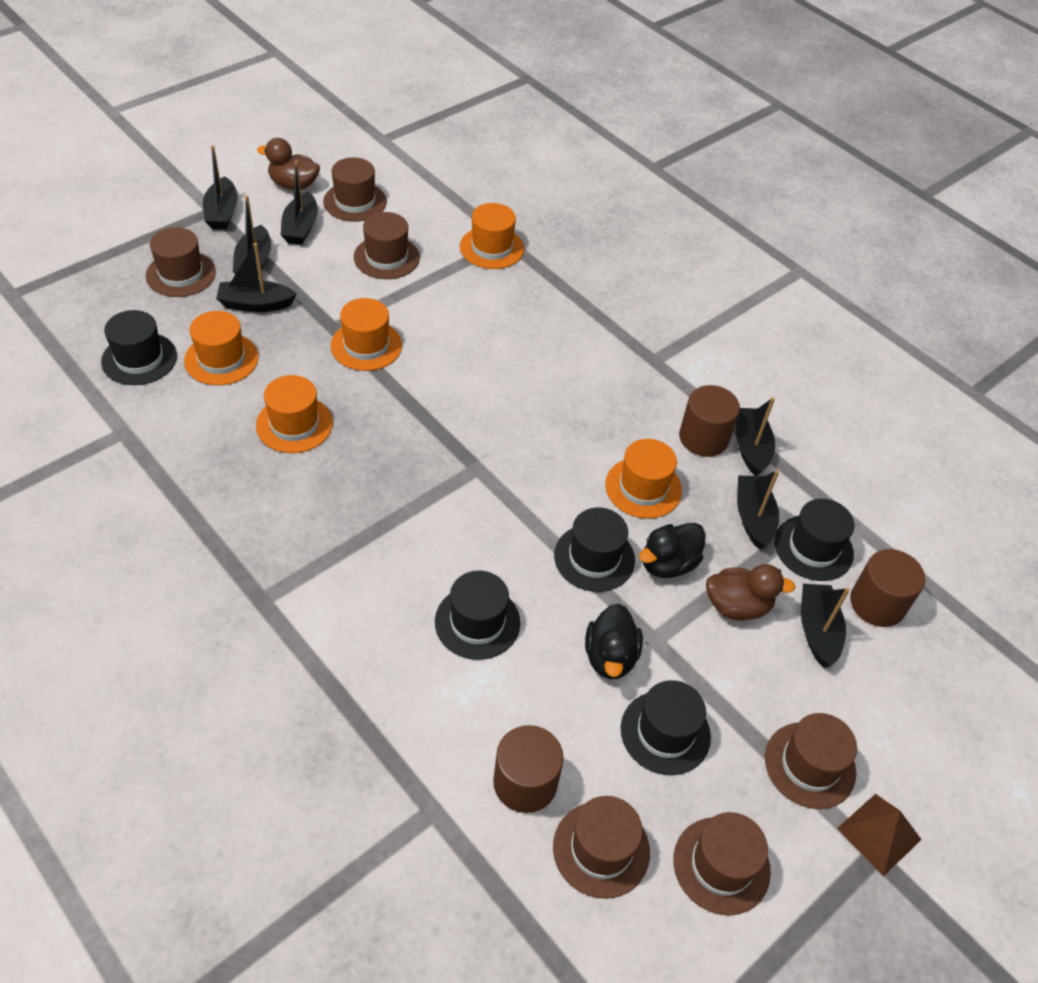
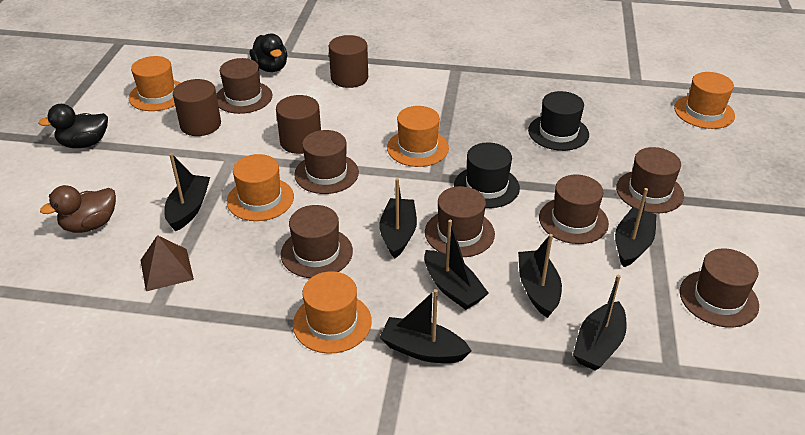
black hat: 5 -> 2
brown duck: 2 -> 1
brown hat: 6 -> 7

